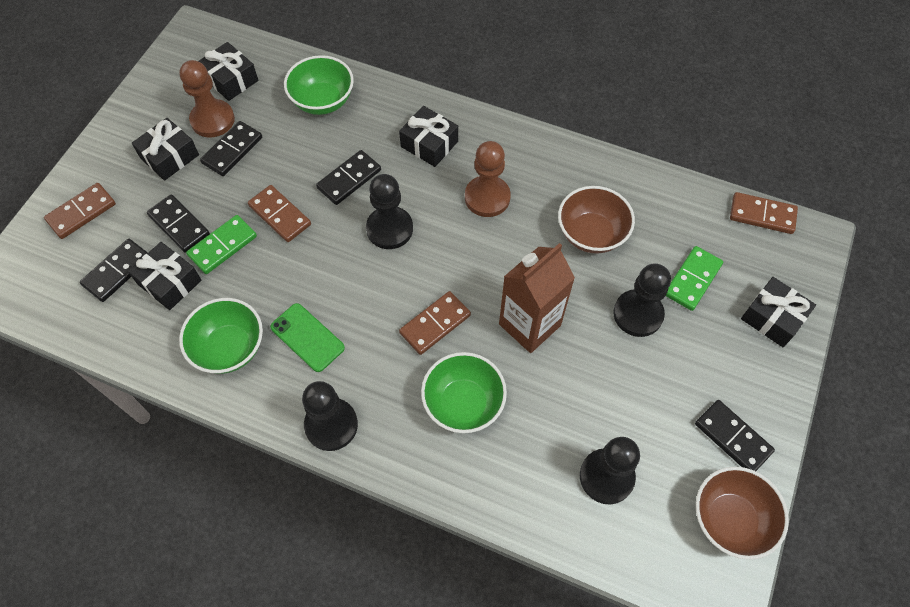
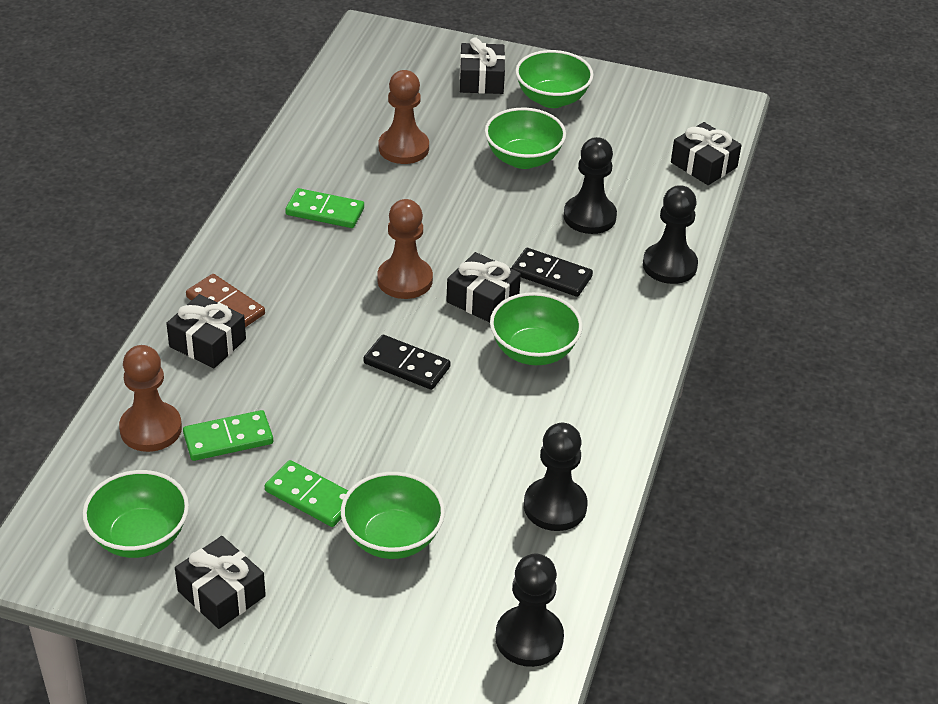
black domino: 5 -> 2
brown bowl: 2 -> 0
brown carton: 1 -> 0
brown domino: 4 -> 1
brown pawn: 2 -> 3
green bowl: 3 -> 5
green domino: 2 -> 3
green phone: 1 -> 0

